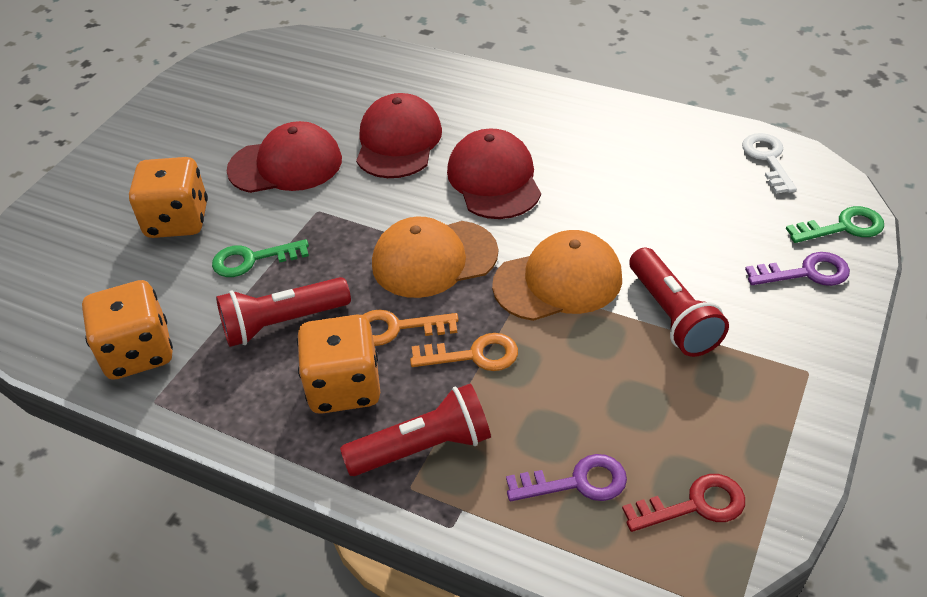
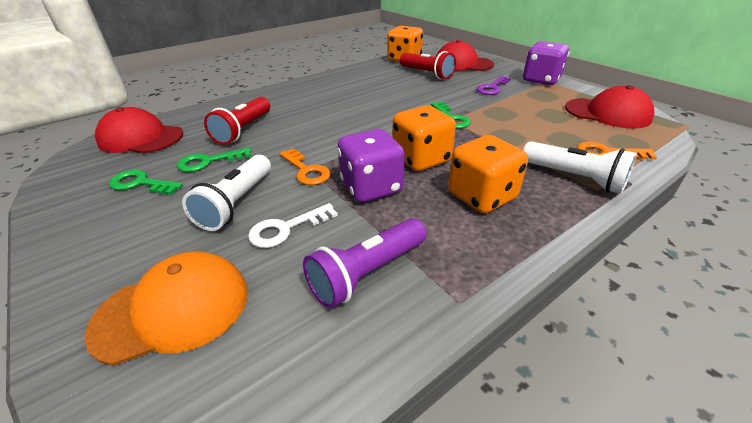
green key: 2 -> 3
orange cap: 2 -> 1
purple dice: 0 -> 2
purple flashlight: 0 -> 1
purple key: 2 -> 1
red flashlight: 3 -> 2
red key: 1 -> 0
white flashlight: 0 -> 2

